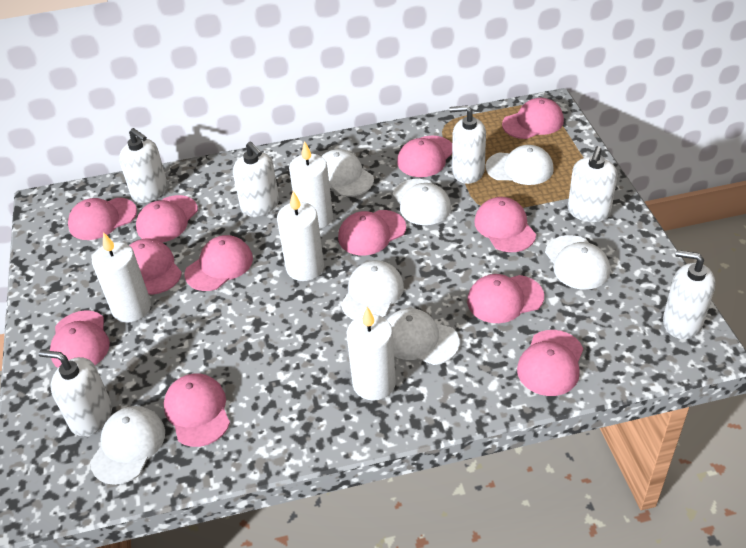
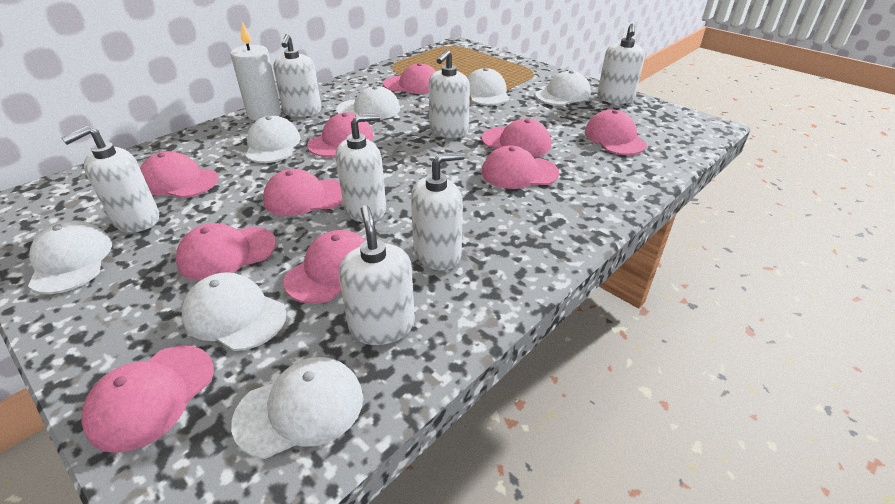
pink cap: 12 -> 10
white candle: 4 -> 1
white soap dispenser: 6 -> 7

